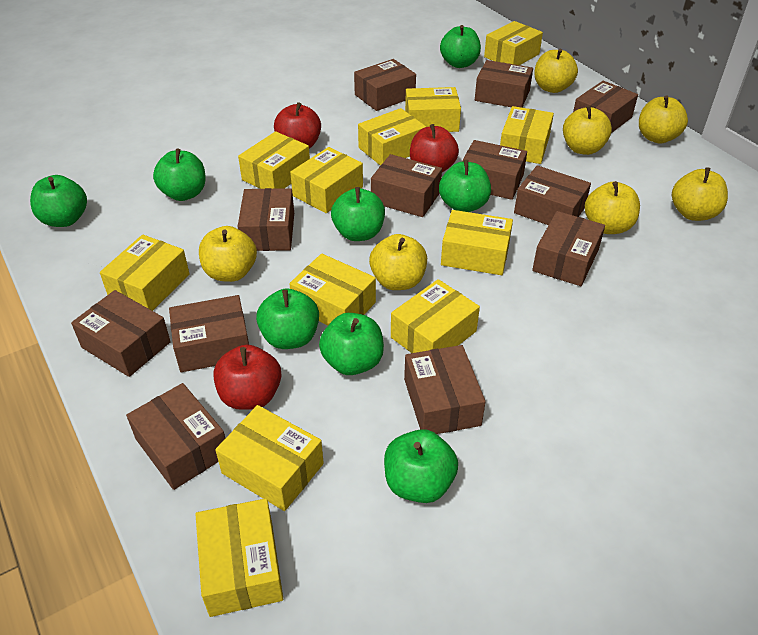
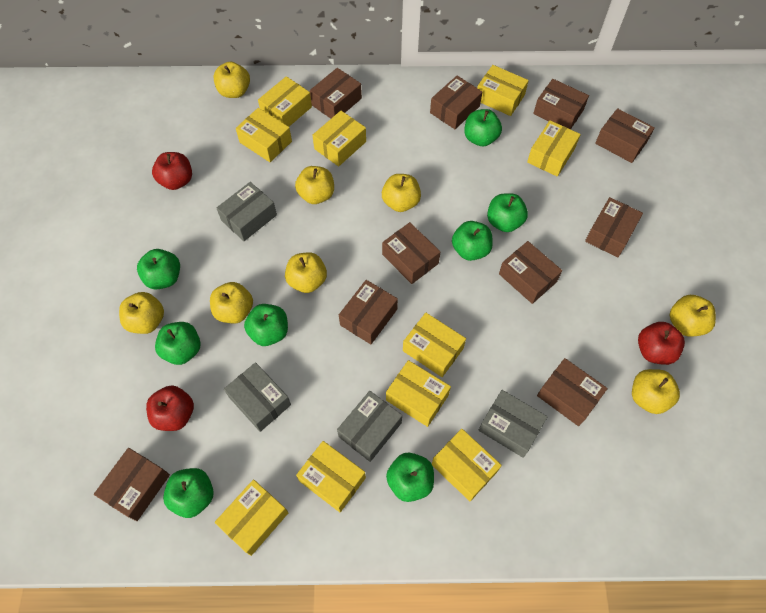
brown box: 12 -> 10
grey box: 0 -> 4
yellow apple: 7 -> 8
yellow box: 12 -> 10

